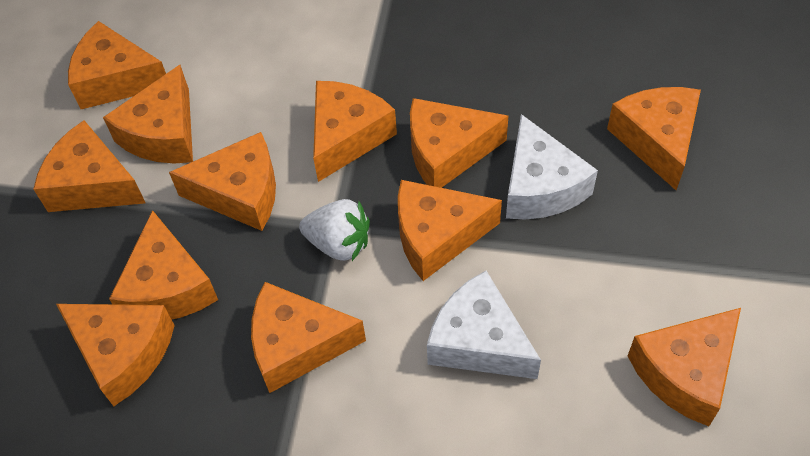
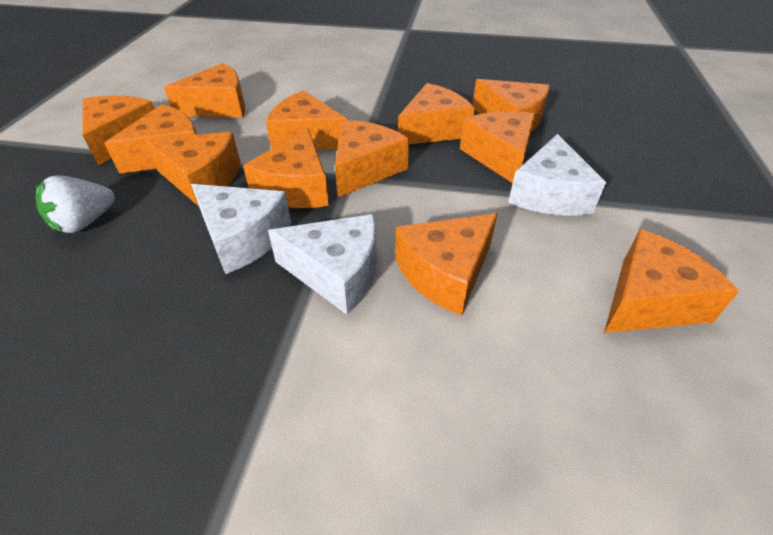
white cheese: 2 -> 3

